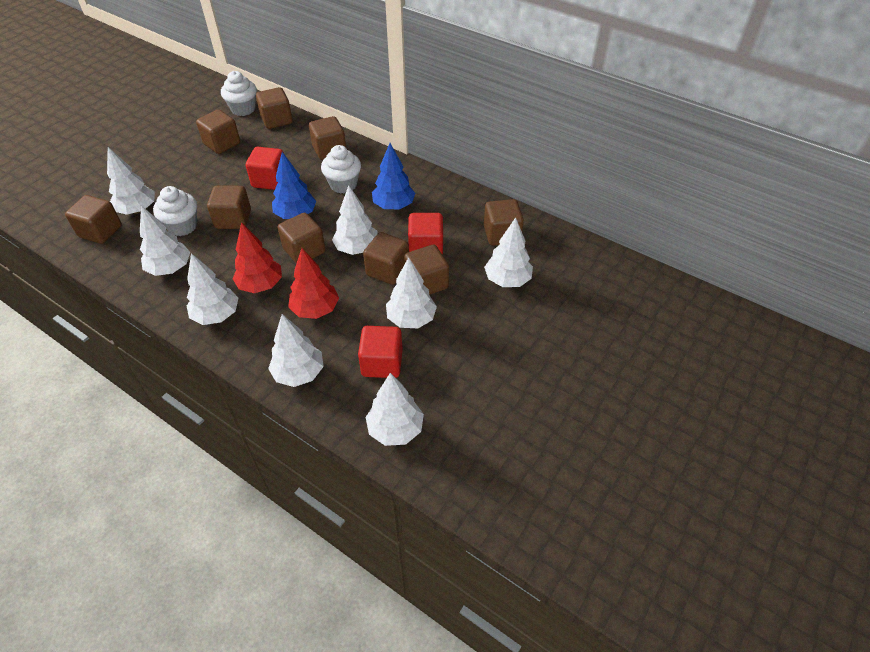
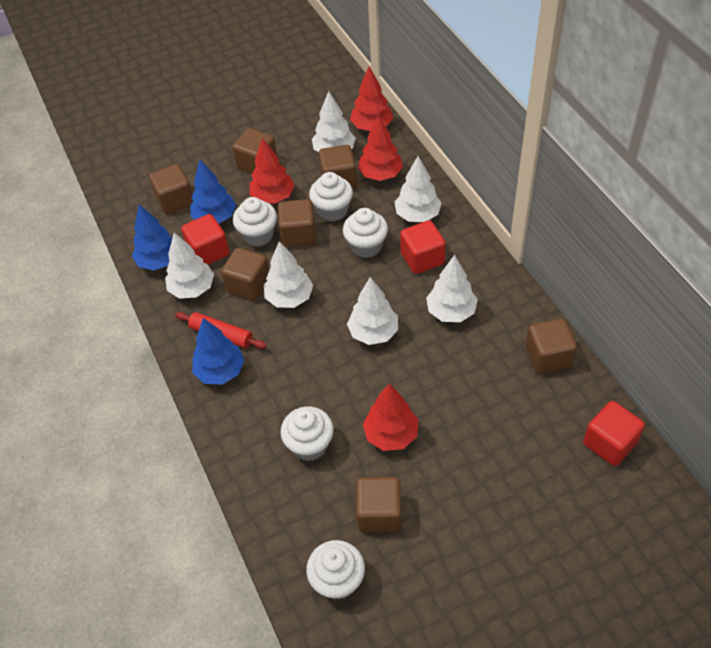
blue tree: 2 -> 3
brown cube: 9 -> 7
red rolling pin: 0 -> 1
red tree: 2 -> 4
white cupcake: 3 -> 5
white tree: 8 -> 6

